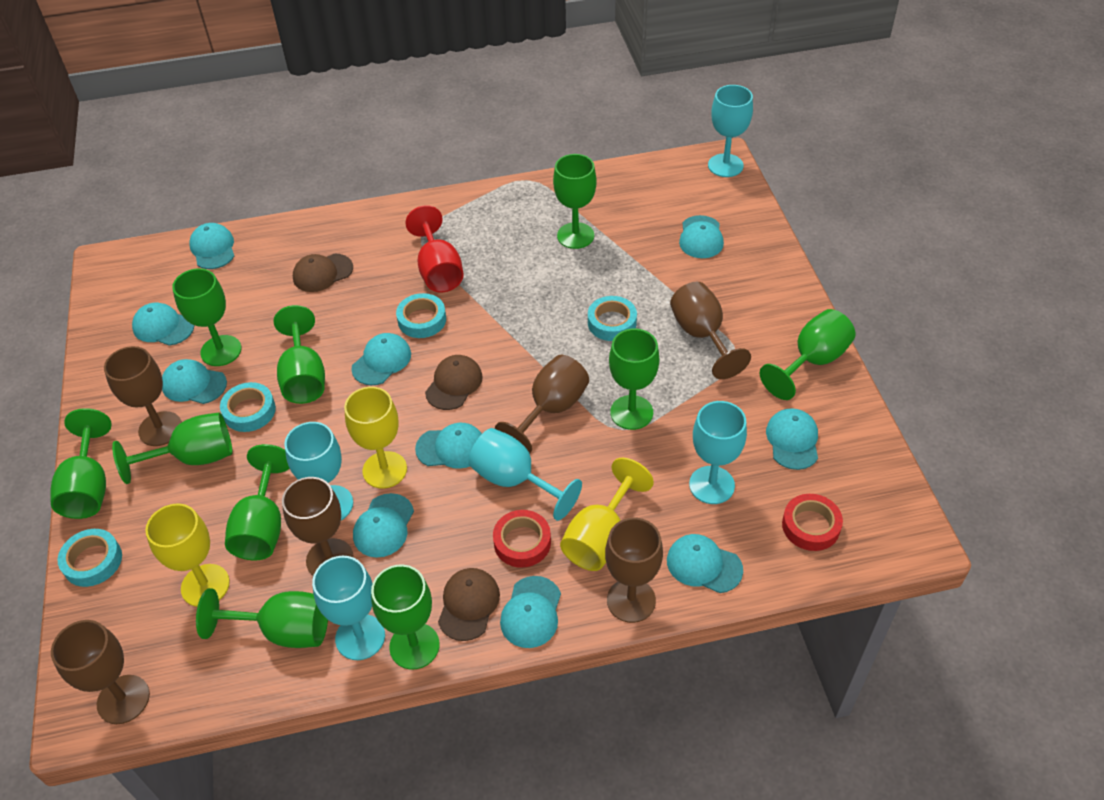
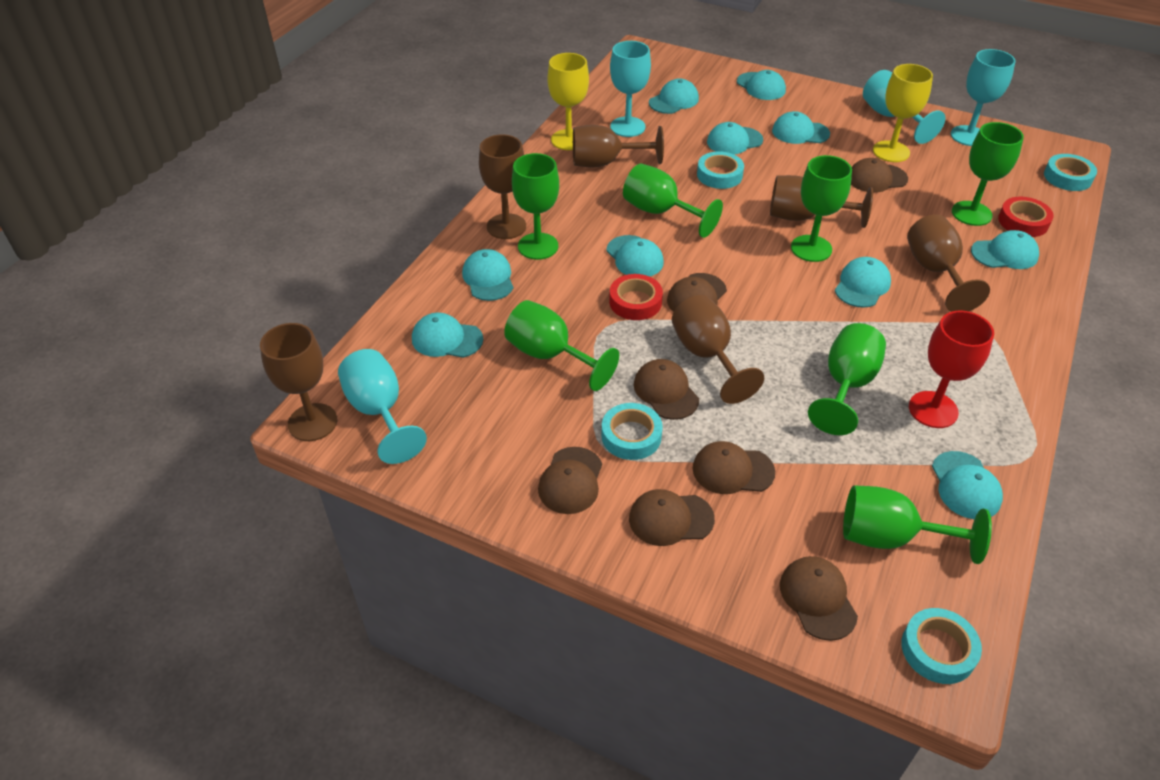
brown cap: 3 -> 7
green goblet: 10 -> 7
turquoise goblet: 5 -> 4
yellow goblet: 3 -> 2

